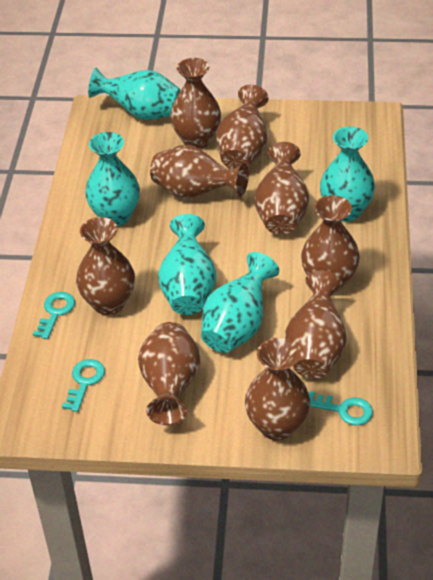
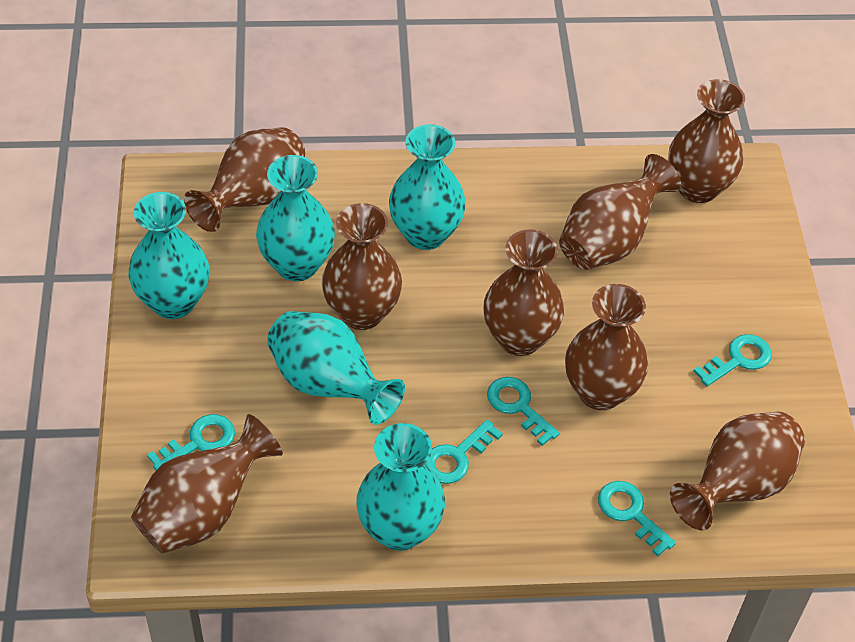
brown vase: 9 -> 8
turquoise key: 3 -> 5

